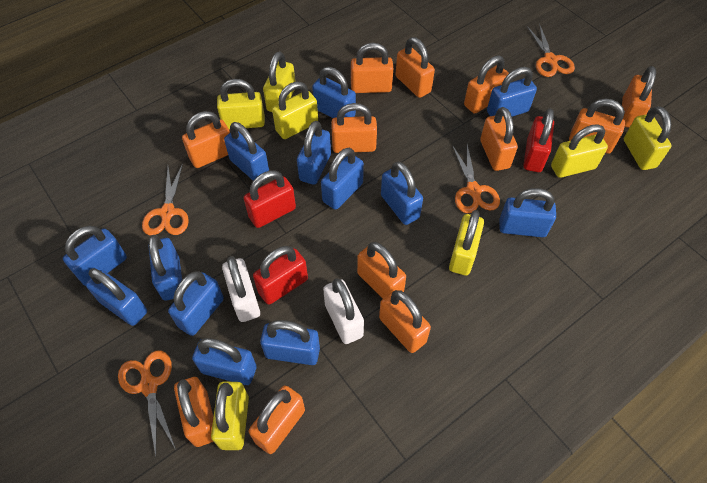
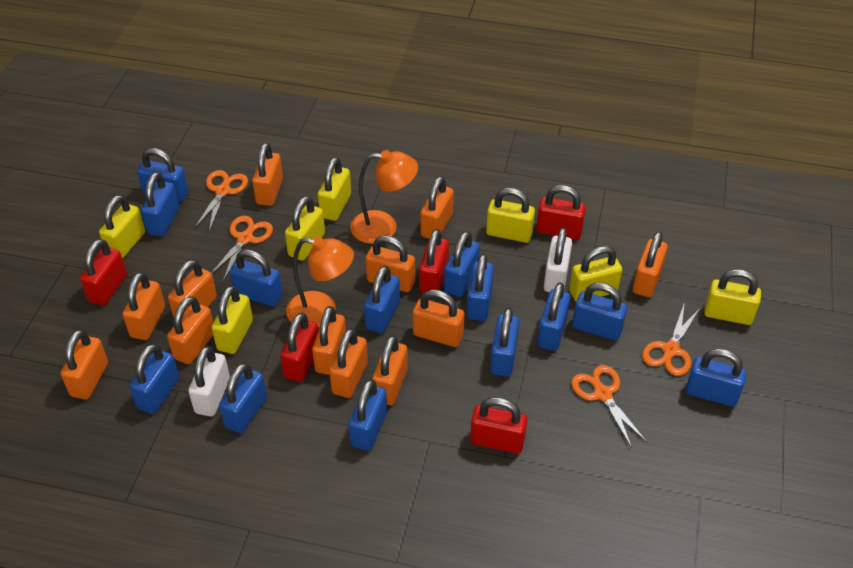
orange lamp: 0 -> 2
red padlock: 3 -> 5

